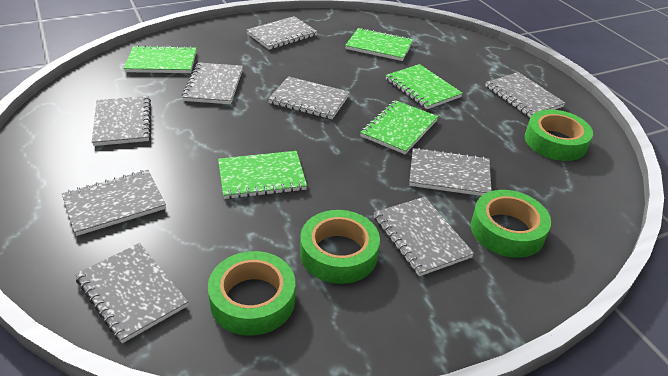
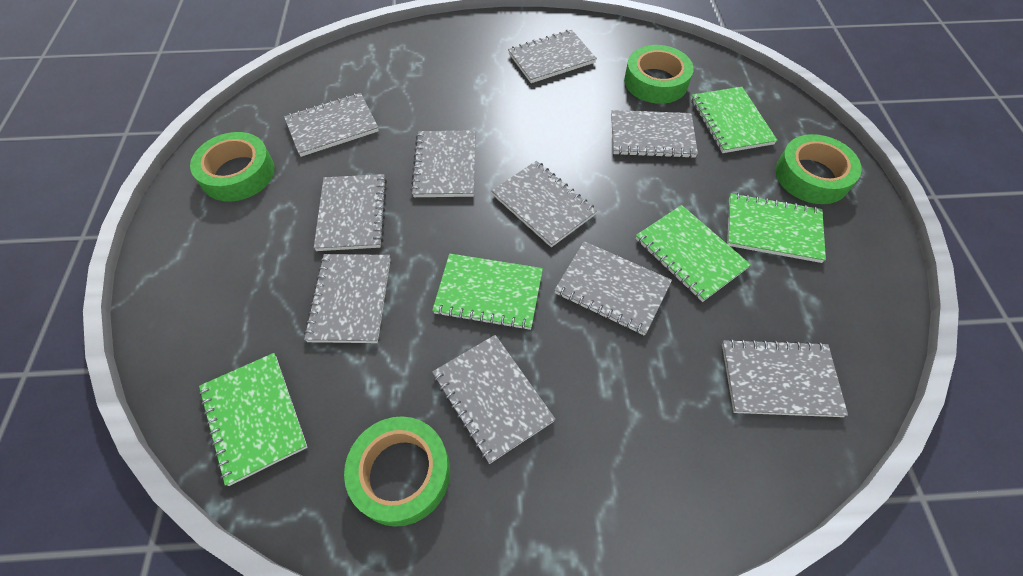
grey notebook: 9 -> 10

